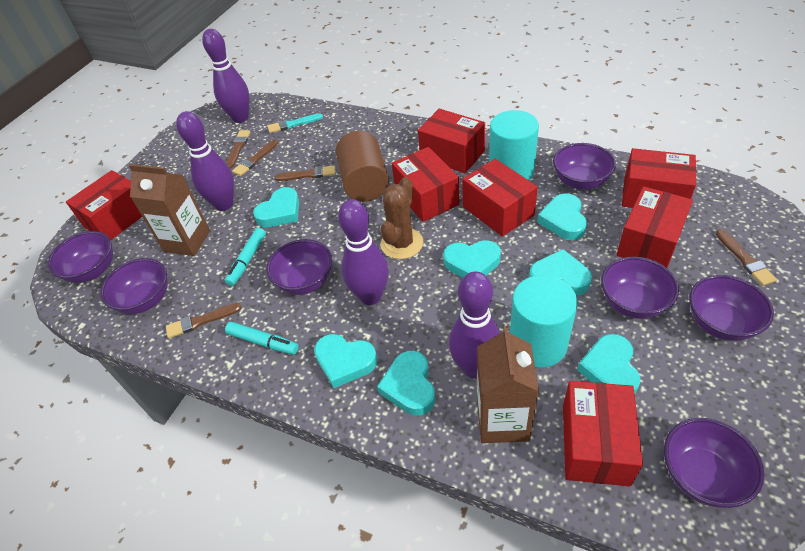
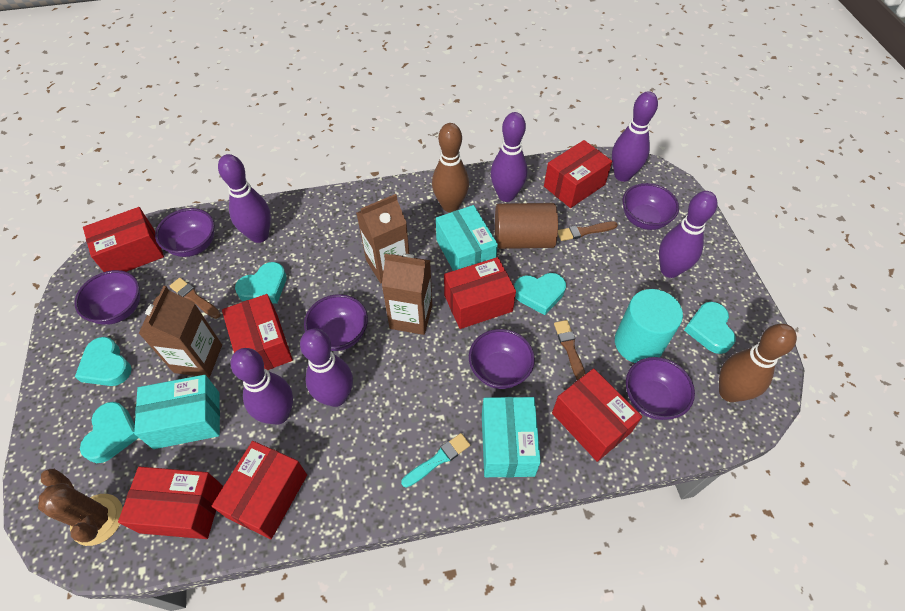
brown bowling pin: 0 -> 2
brown brush: 5 -> 3
brown carton: 2 -> 3
purple bowl: 7 -> 6
purple bowling pin: 4 -> 6
turquoise box: 0 -> 3
turquoise cylinder: 2 -> 1
turquoise heart: 7 -> 5
turquoise marker: 2 -> 0

